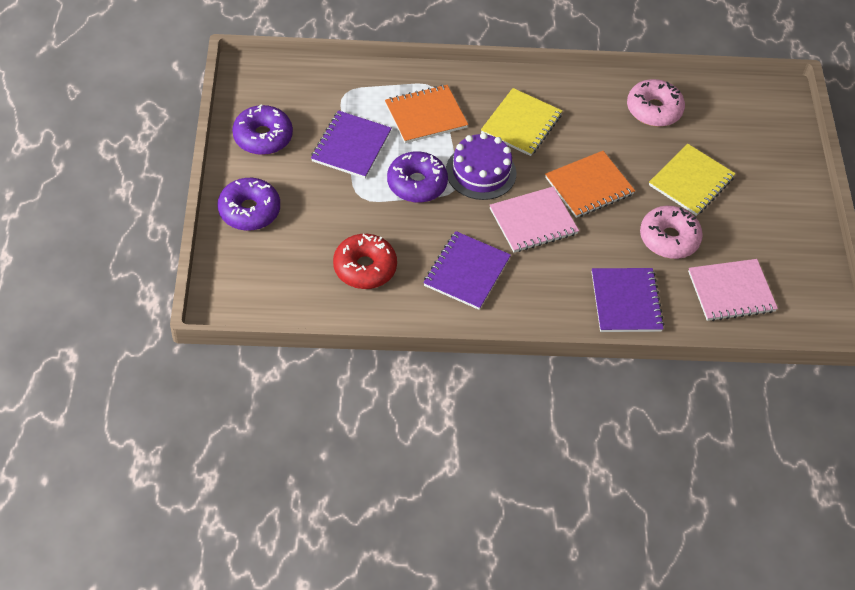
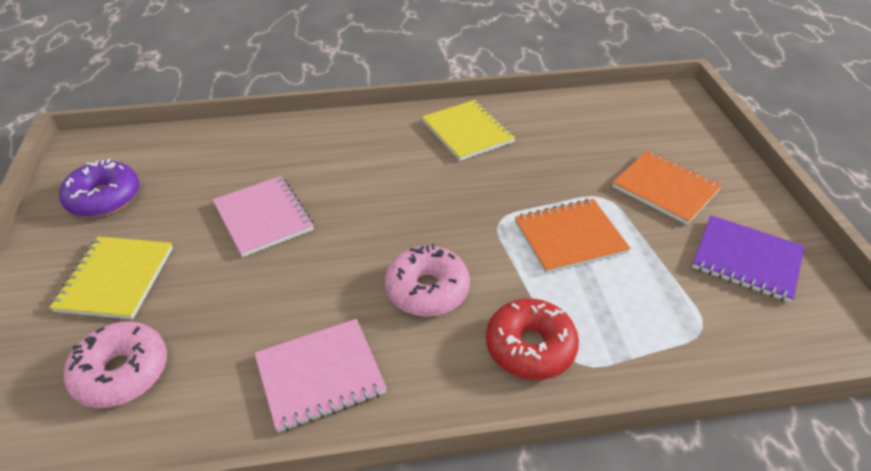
purple cake: 1 -> 0
purple donut: 3 -> 1
purple notebook: 3 -> 1

